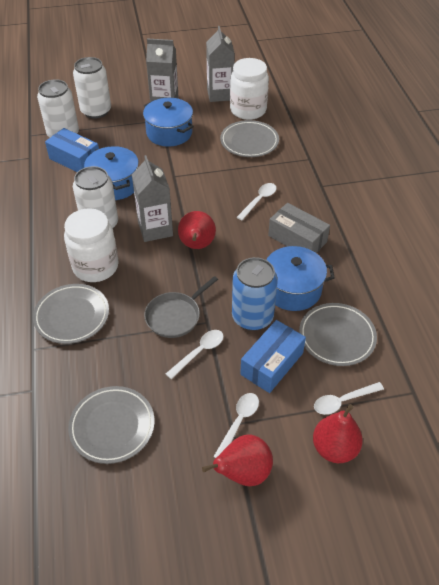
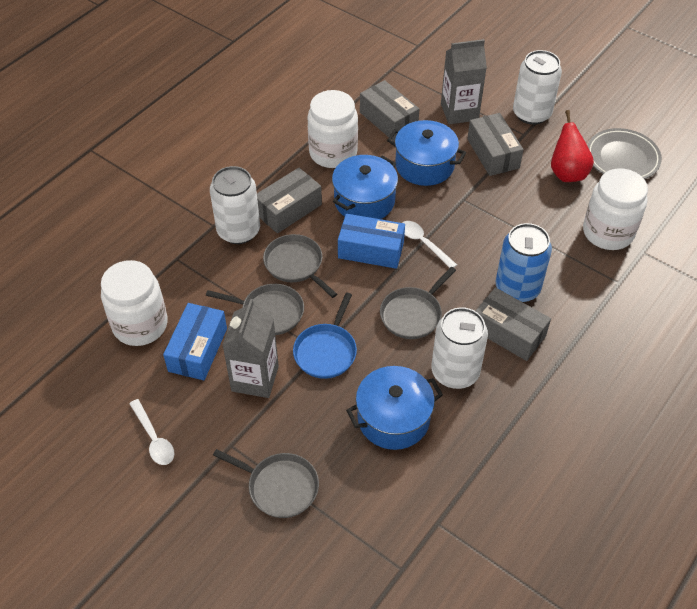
blue pan: 0 -> 1
grey box: 1 -> 4
grey carton: 3 -> 2
grey pan: 1 -> 4
grey plate: 4 -> 1
red pear: 3 -> 1
white jar: 2 -> 3
white spoon: 4 -> 2

